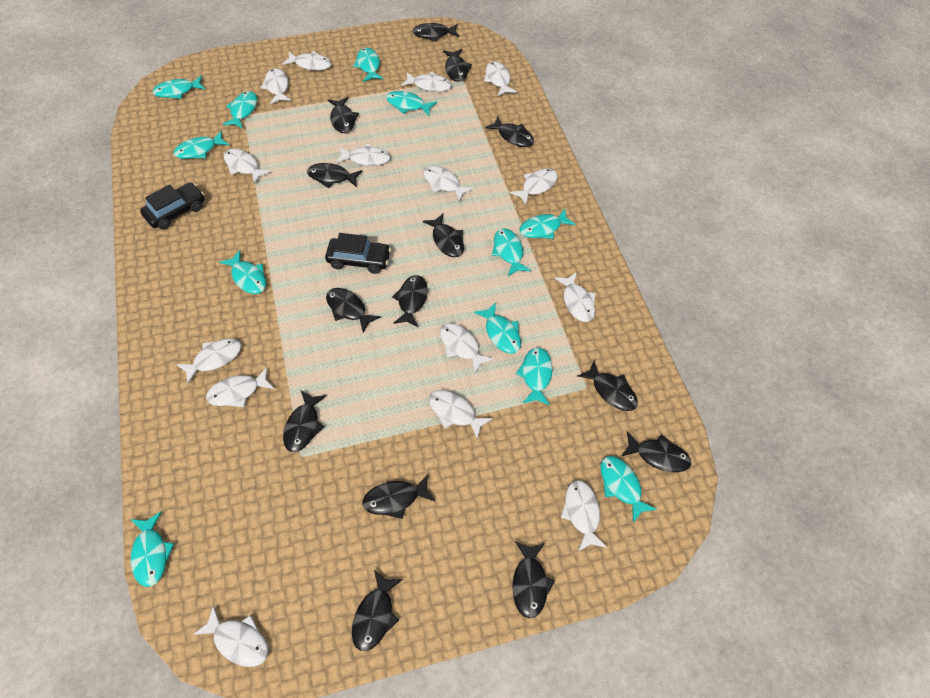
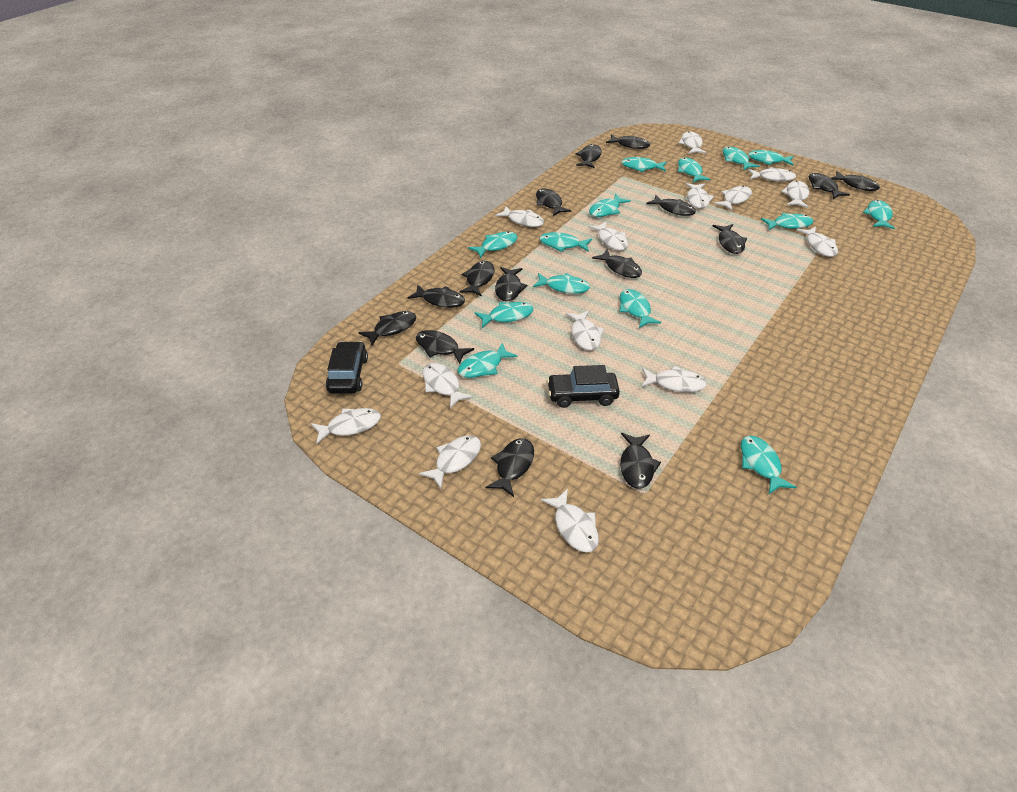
black fish: 14 -> 15
turquoise fish: 12 -> 14
white fish: 15 -> 14

